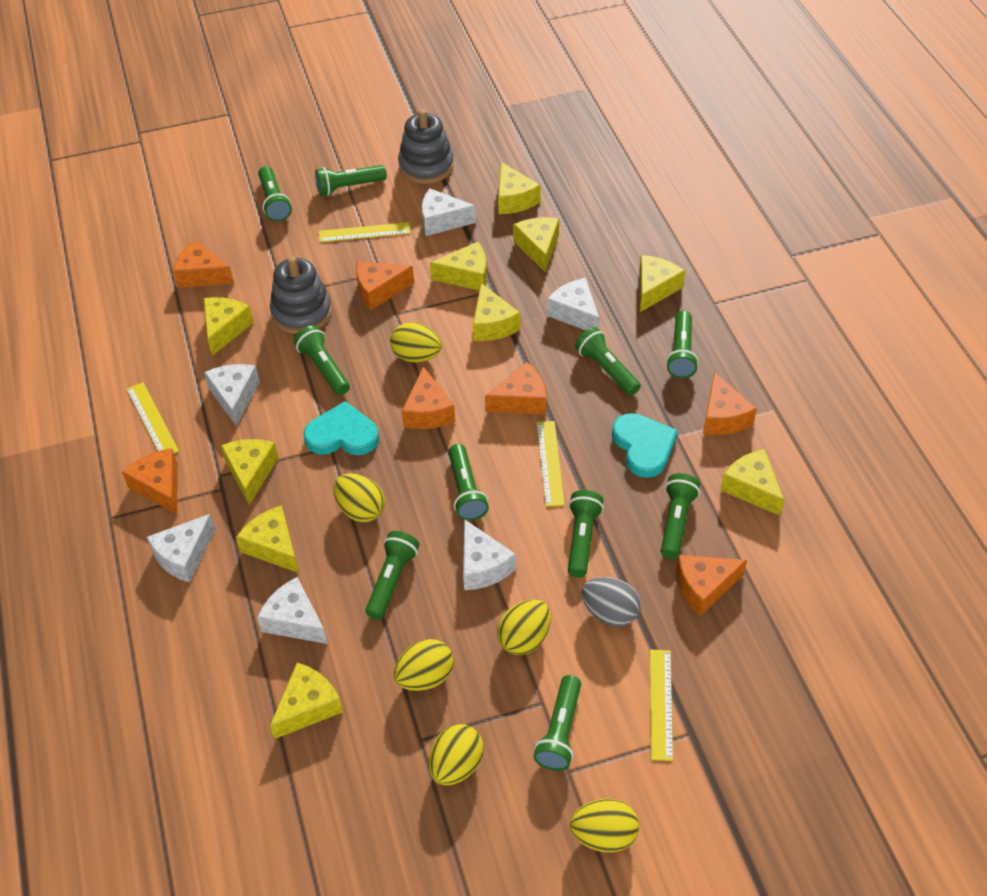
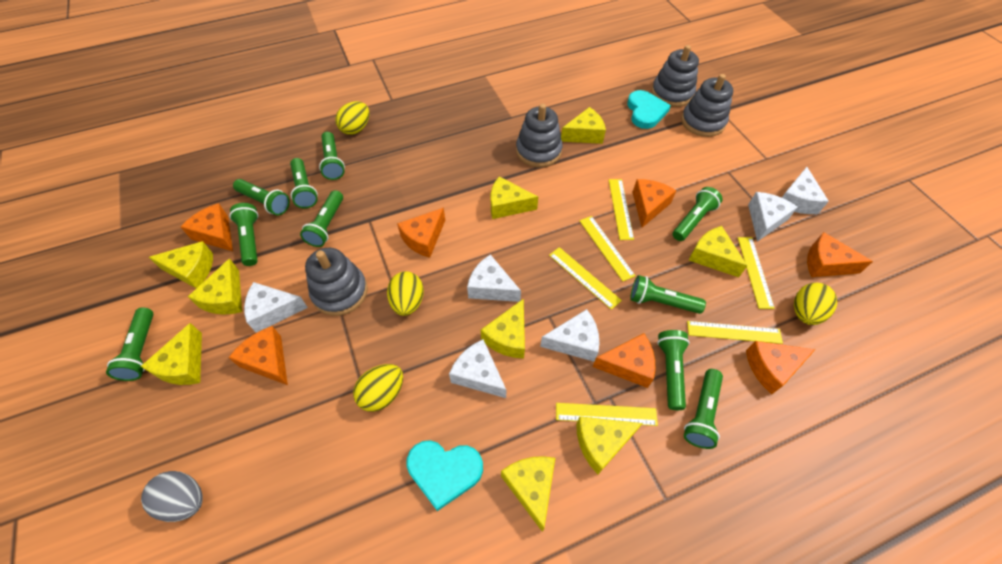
grey stacking toy: 2 -> 4
yellow cheese: 10 -> 9
yellow egg: 6 -> 4
yellow ruler: 4 -> 6

